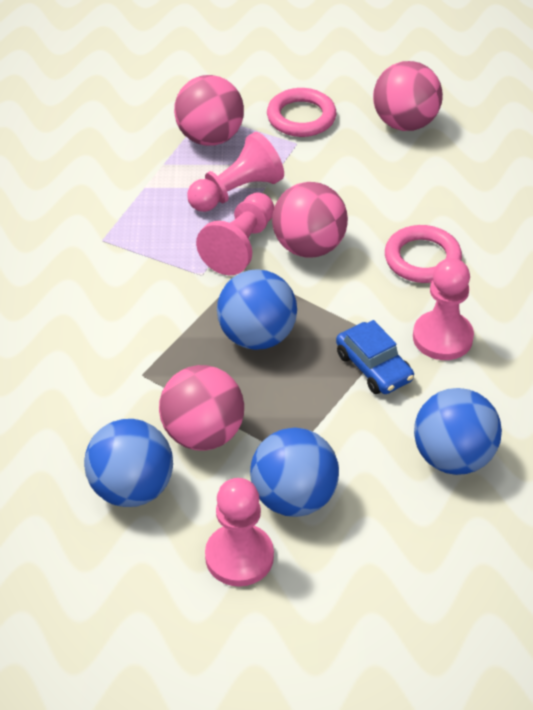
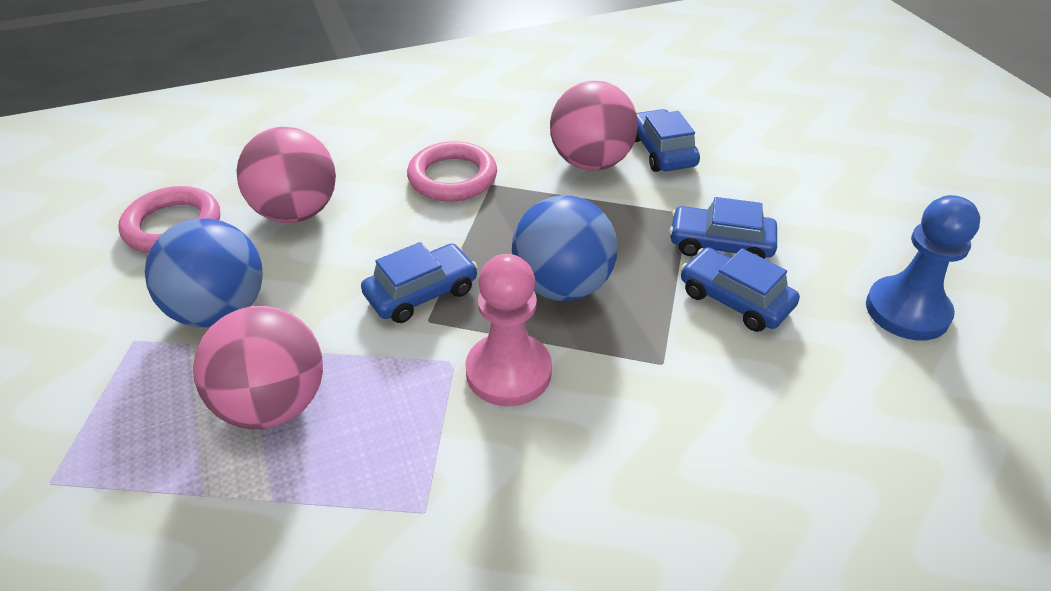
blue ball: 4 -> 2
blue car: 1 -> 4
blue pawn: 0 -> 1
pink ball: 4 -> 3
pink pawn: 4 -> 1

